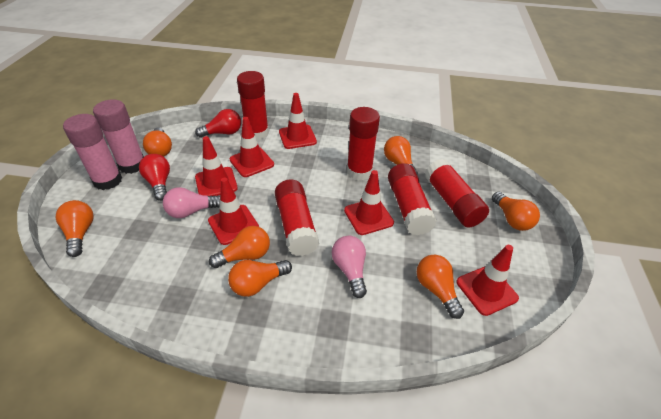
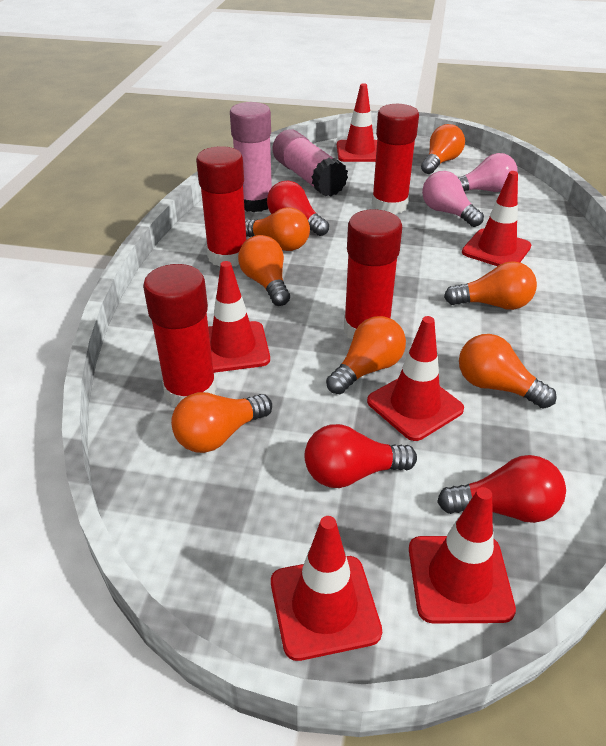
red glue stick: 5 -> 4
red light bulb: 2 -> 3

